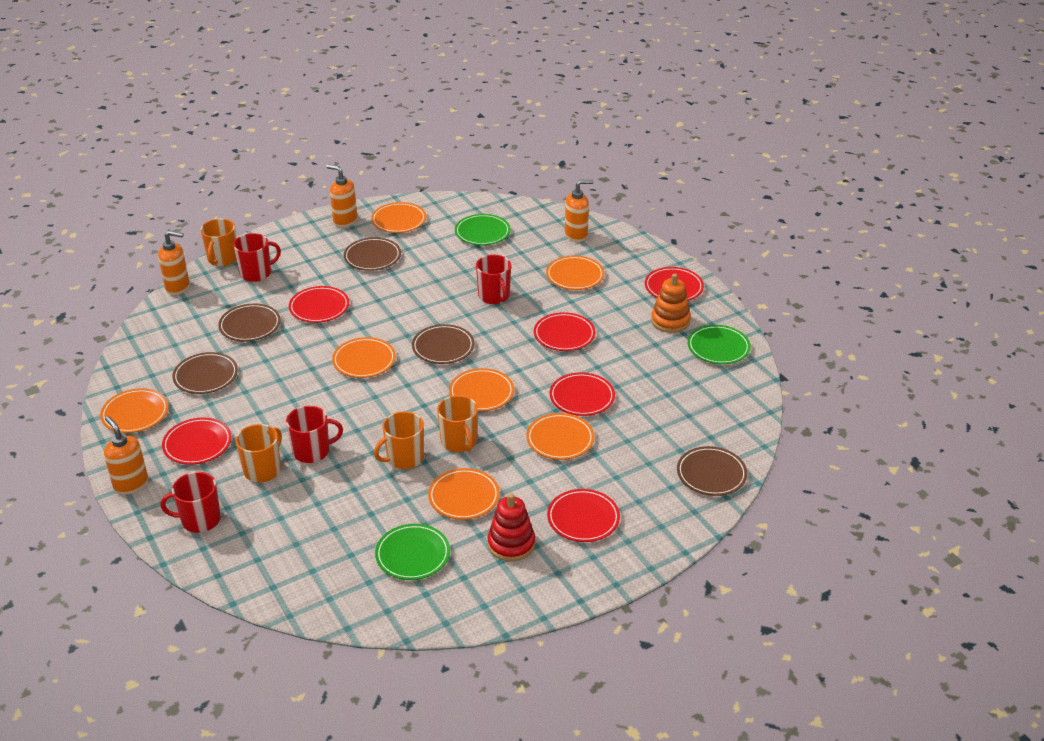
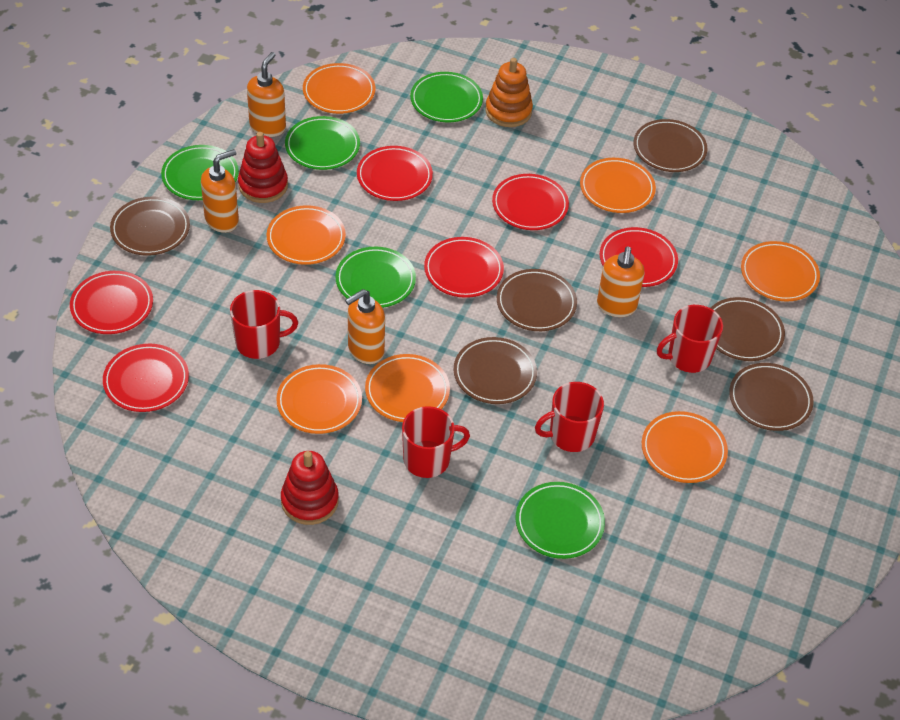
brown plate: 5 -> 6
green plate: 3 -> 5
orange mug: 4 -> 0
red stacking toy: 1 -> 2

